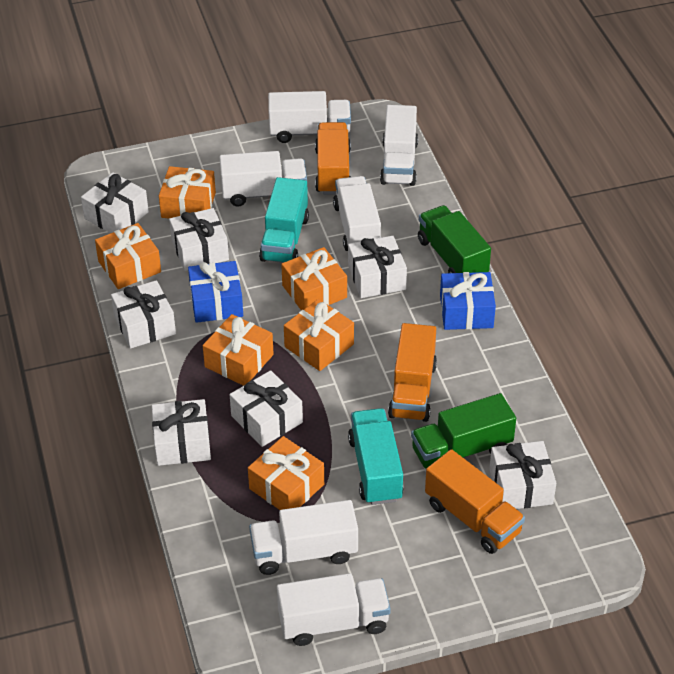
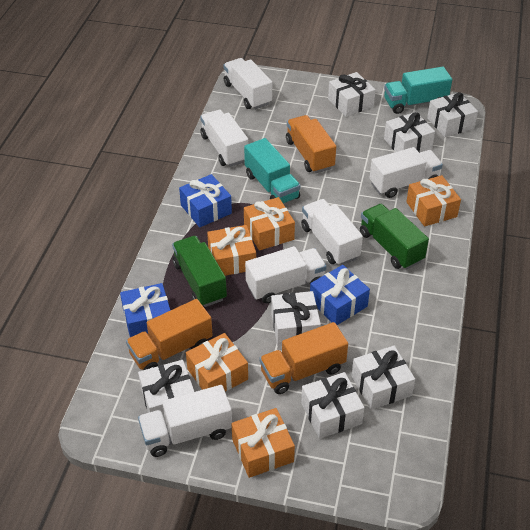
blue gift: 2 -> 3
orange gift: 6 -> 5

